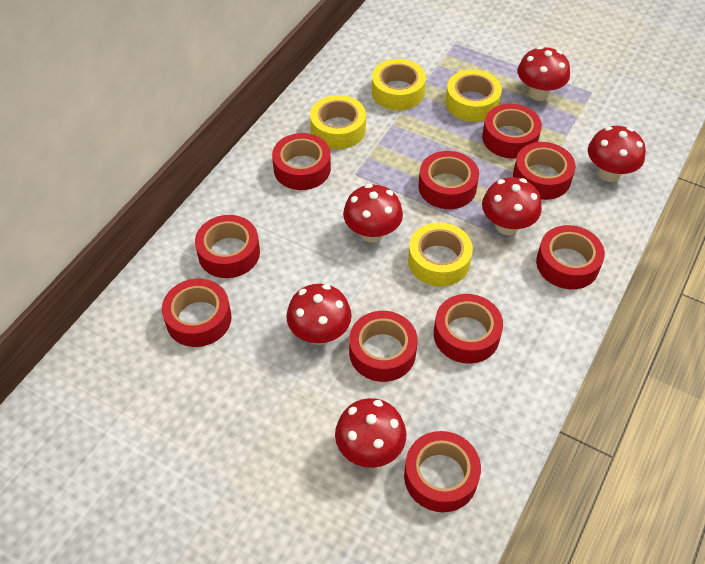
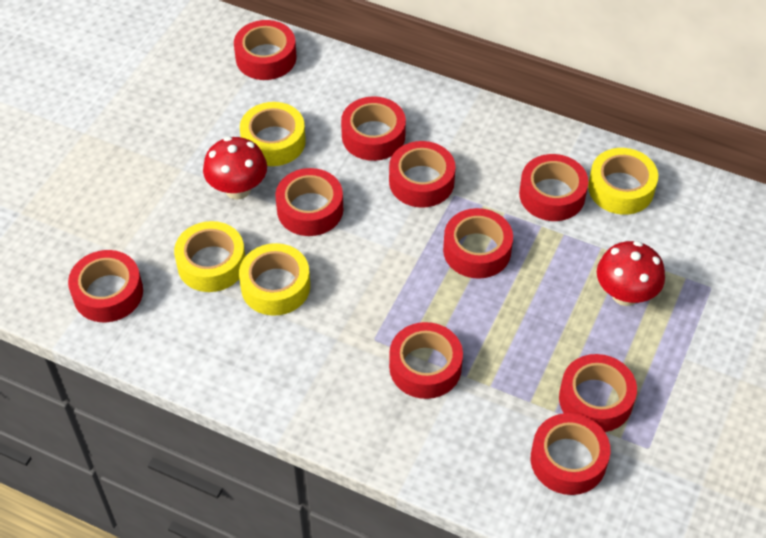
red mushroom: 6 -> 2

